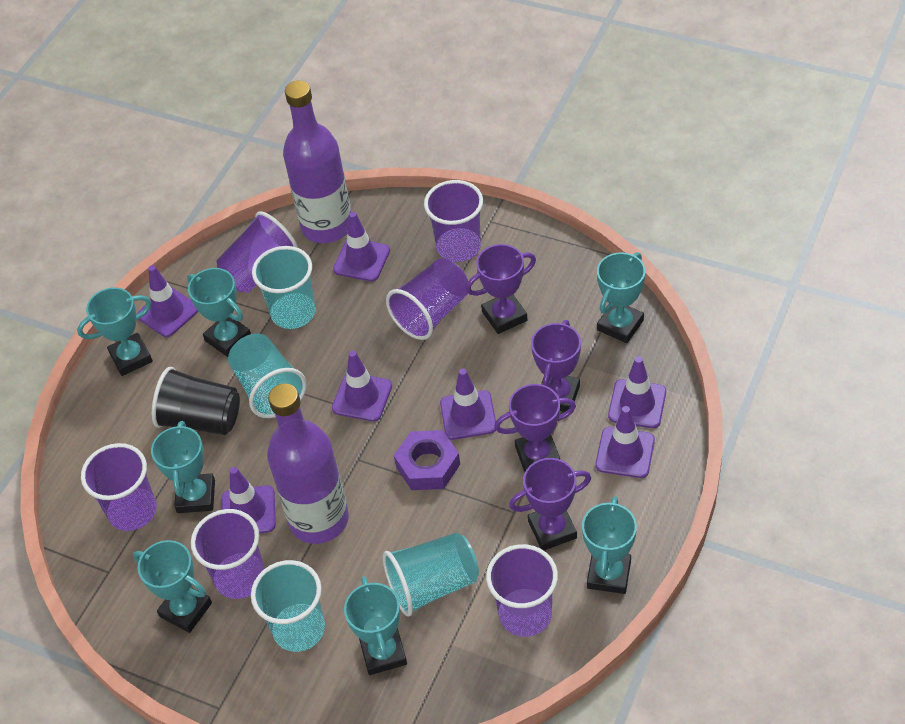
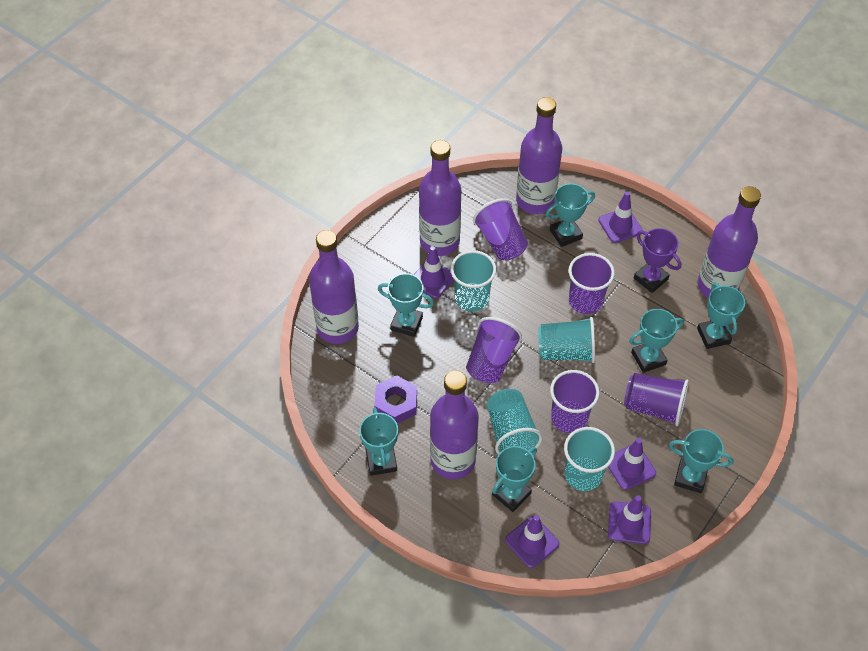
black cup: 1 -> 0
purple bottle: 2 -> 5
purple cup: 6 -> 5
purple traffic cone: 7 -> 5
purple trophy: 4 -> 1

